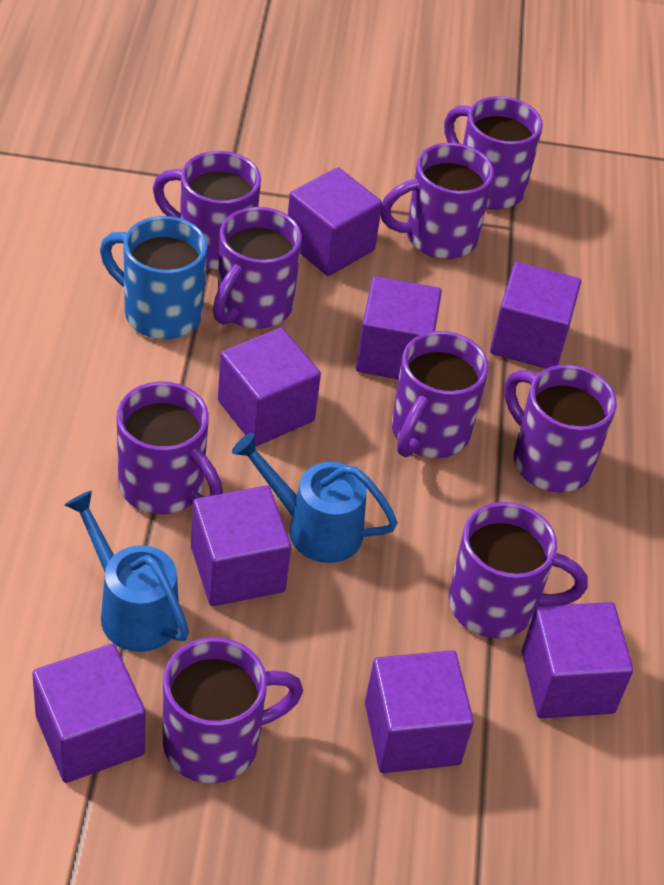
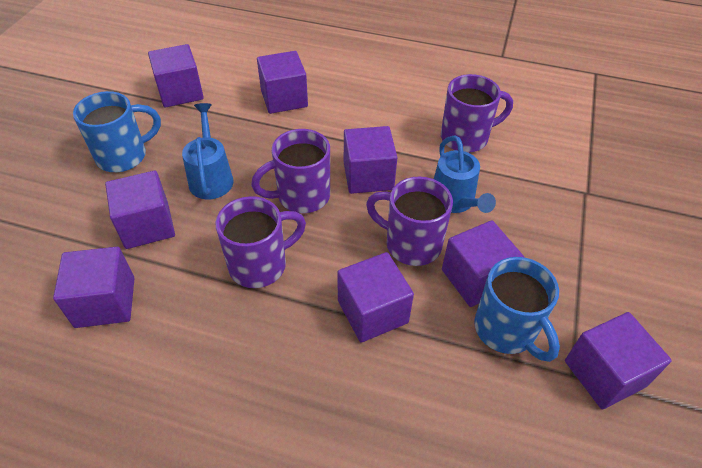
blue mug: 1 -> 2
purple mug: 9 -> 4

